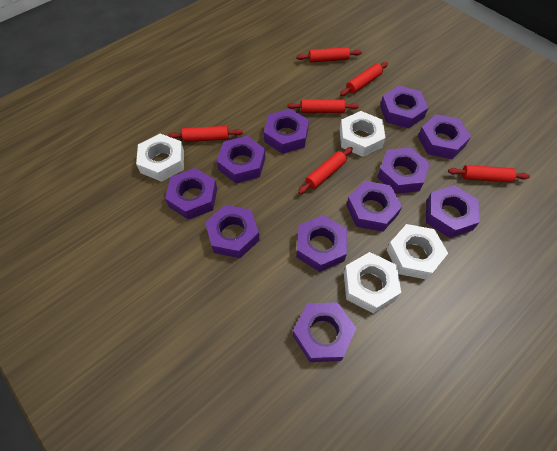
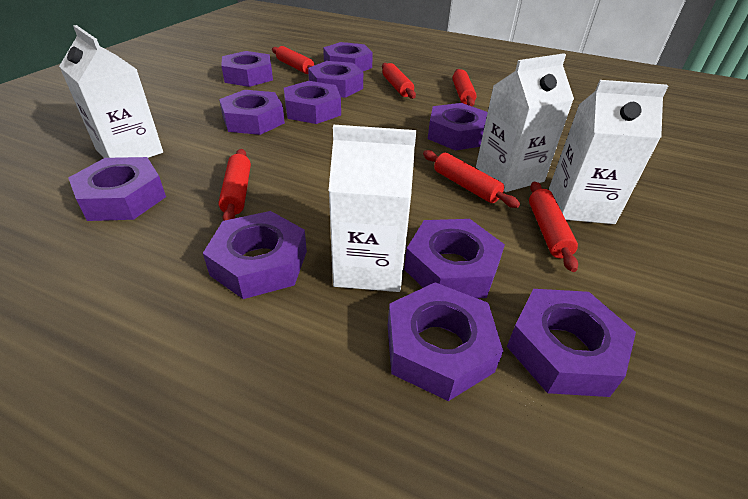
white carton: 0 -> 4
white nut: 4 -> 0

